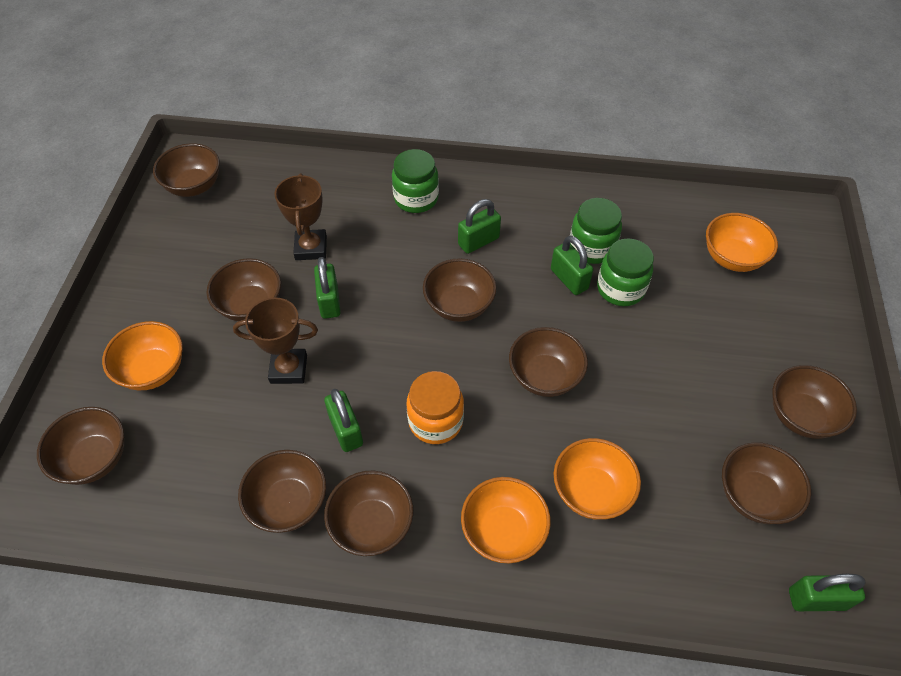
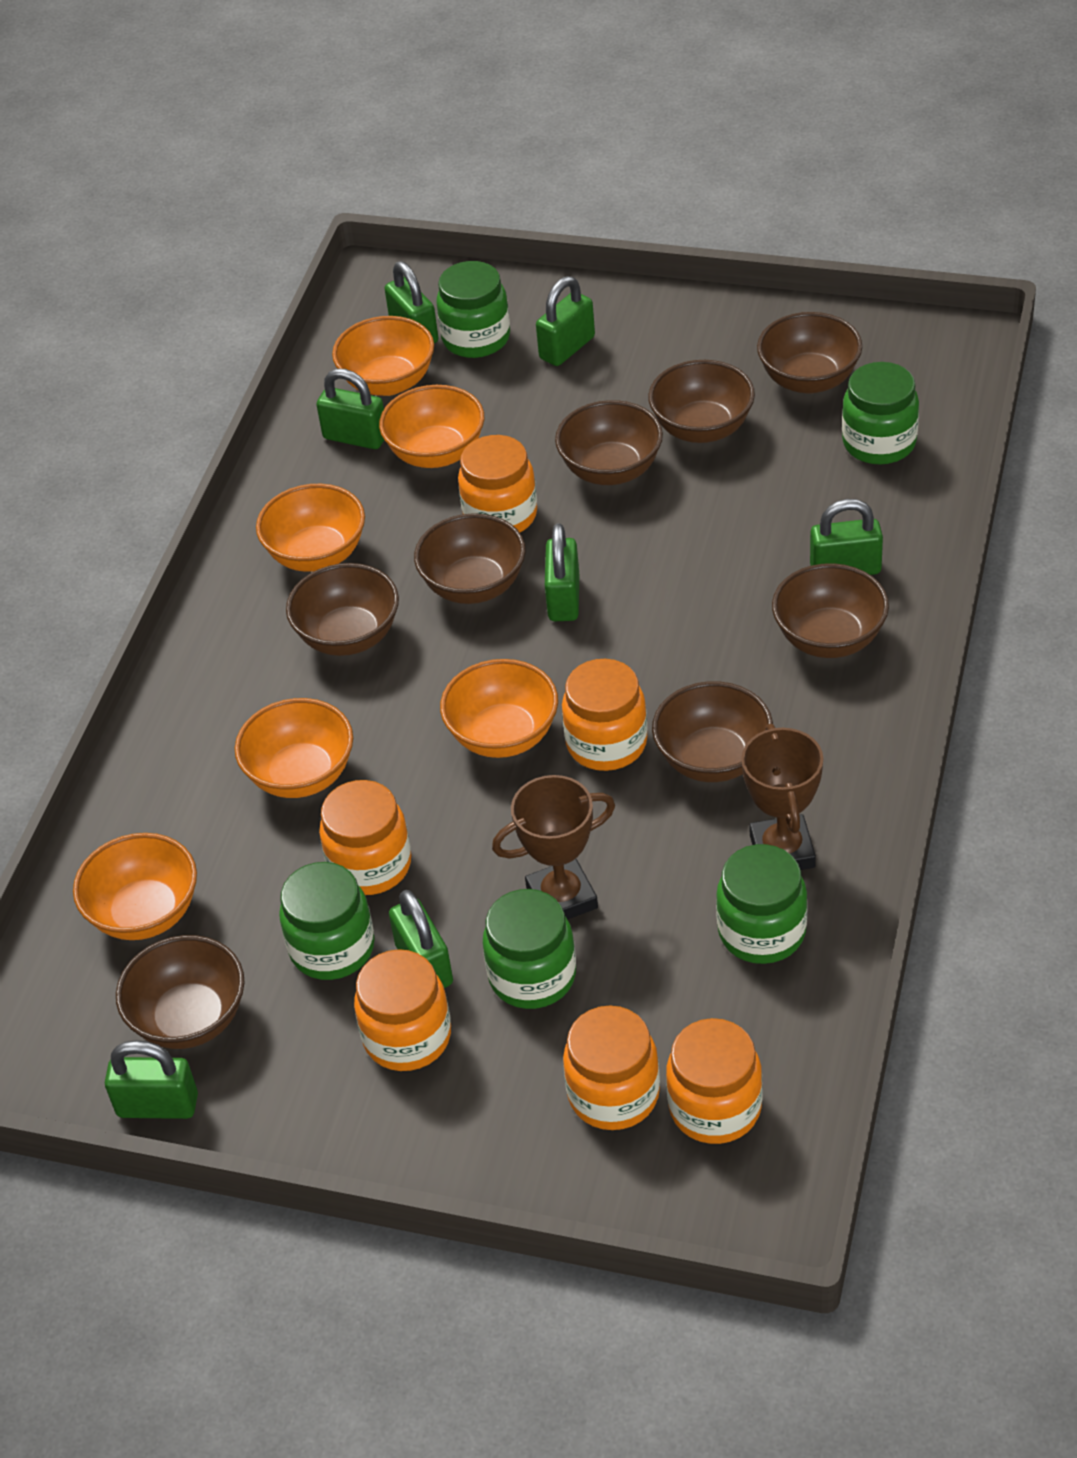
brown bowl: 9 -> 8
green jar: 3 -> 5
green padlock: 5 -> 7
orange bowl: 4 -> 6
orange jar: 1 -> 6

